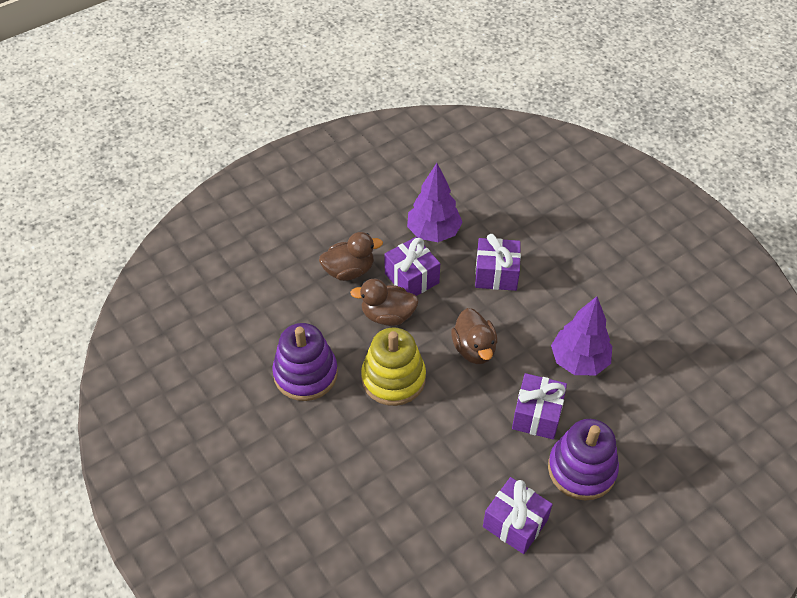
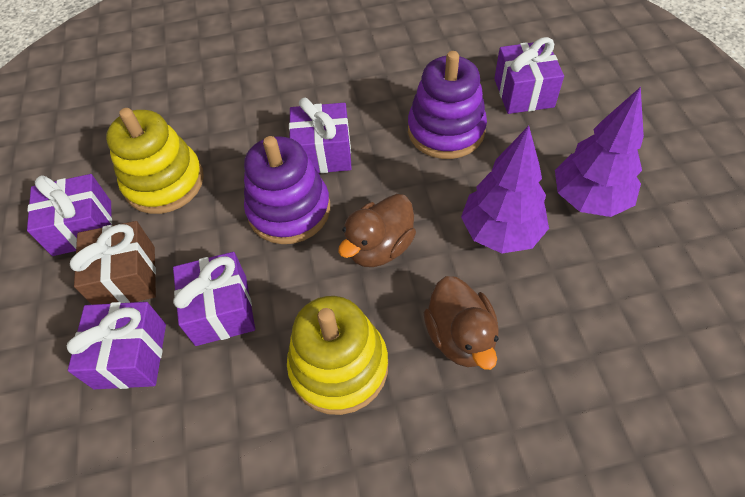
brown duck: 3 -> 2
brown gift: 0 -> 1
purple gift: 4 -> 5
yellow stacking toy: 1 -> 2

